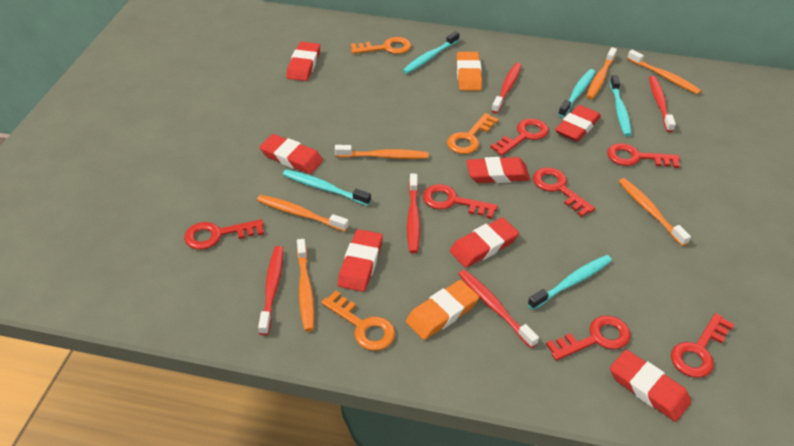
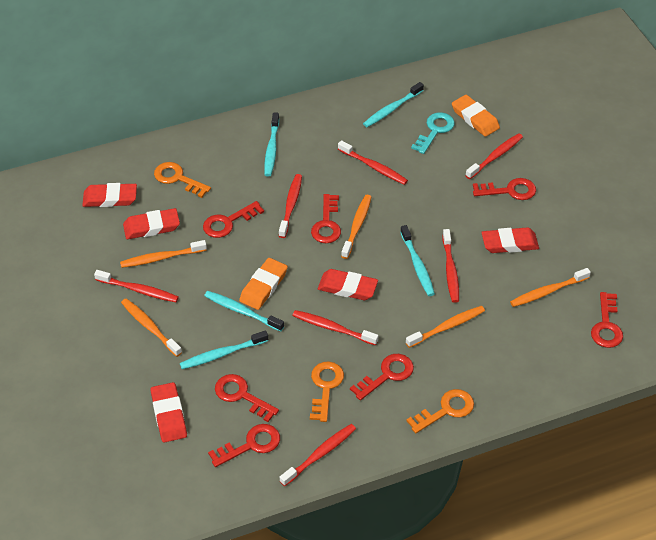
orange toothbrush: 6 -> 5
red eraser: 7 -> 5
red toothbrush: 5 -> 7
turquoise key: 0 -> 1

